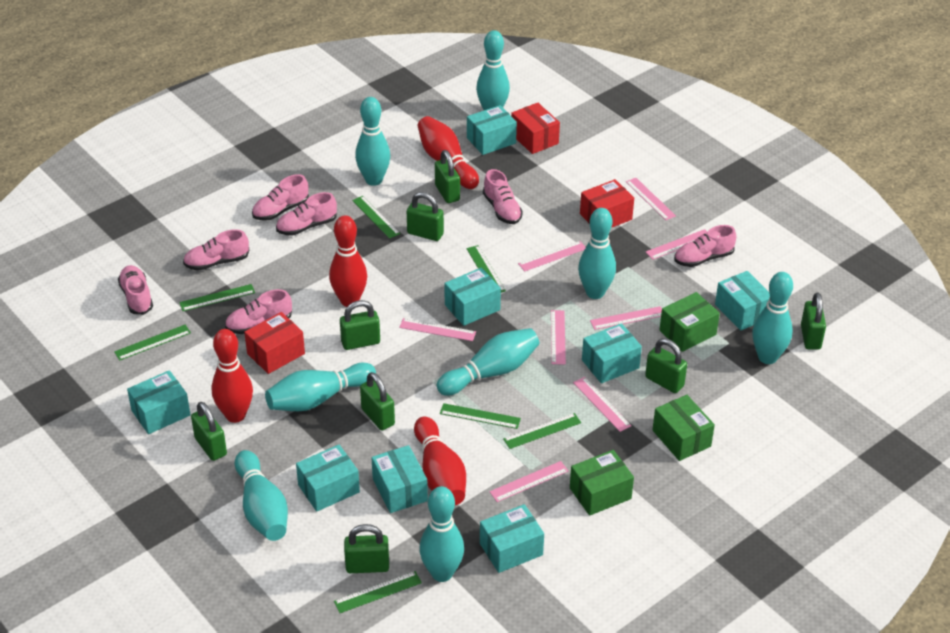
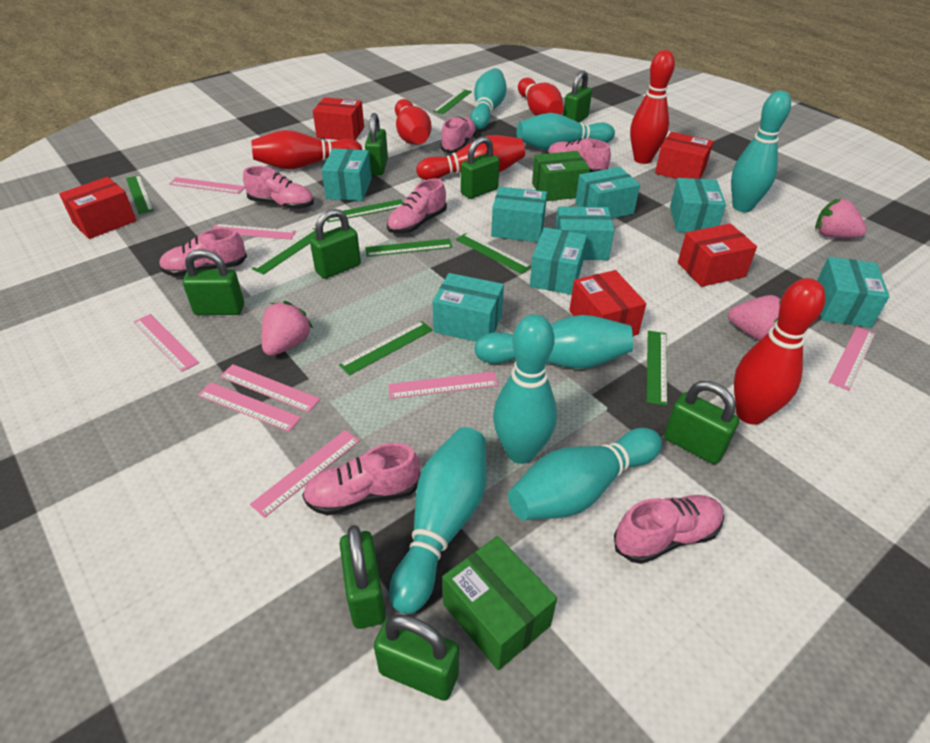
green box: 3 -> 2
green ruler: 7 -> 8
pink strawberry: 0 -> 3
red bowling pin: 4 -> 6
red box: 3 -> 5
turquoise bowling pin: 8 -> 7

